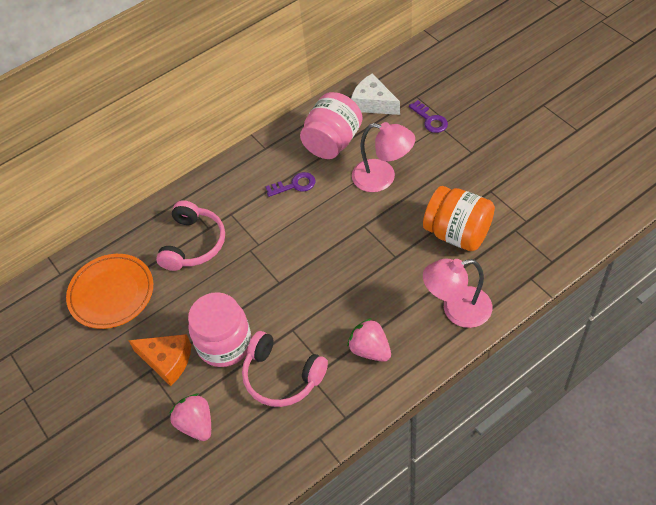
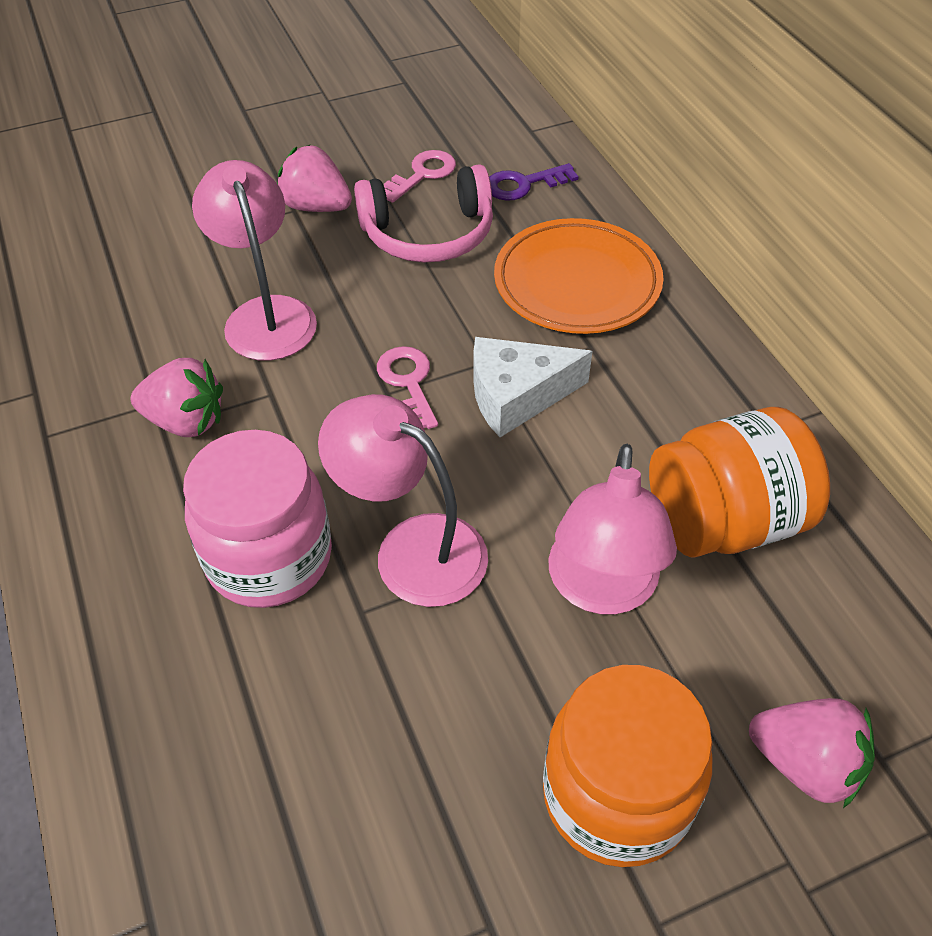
orange cheese: 1 -> 0
orange jar: 1 -> 2
pink headphones: 2 -> 1
pink jar: 2 -> 1
pink key: 0 -> 2
pink lamp: 2 -> 3
pink strawberry: 2 -> 3
purple key: 2 -> 1

